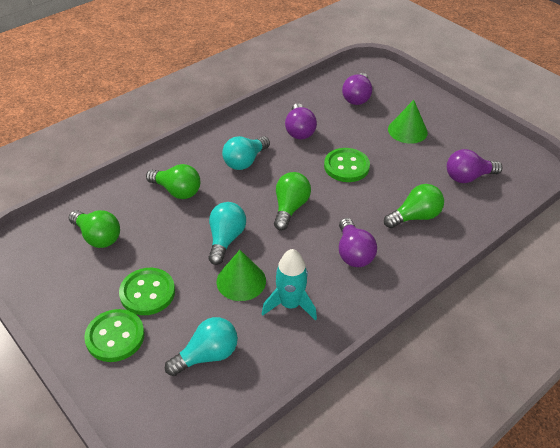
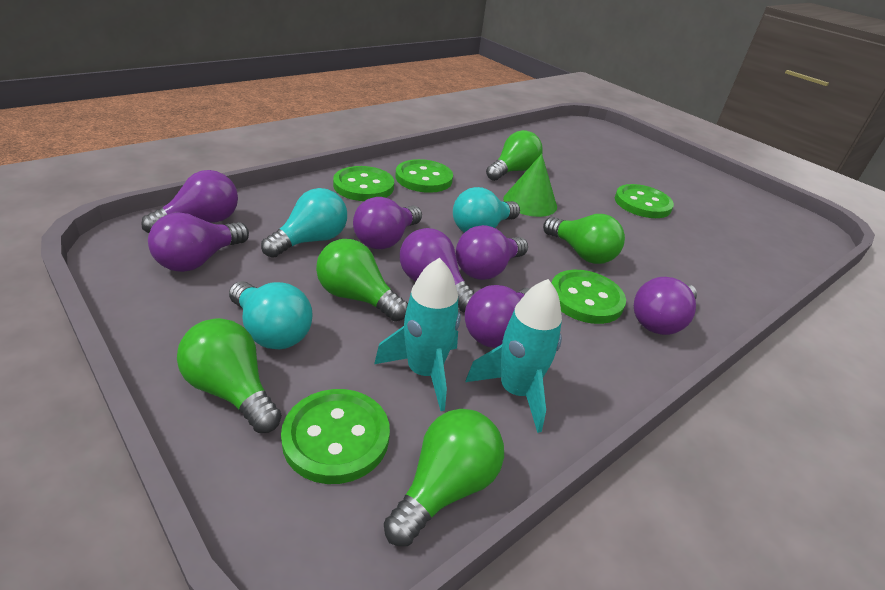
green button: 3 -> 5
green cone: 2 -> 1
green light bulb: 4 -> 5
purple light bulb: 4 -> 7
turquoise rocket: 1 -> 2

